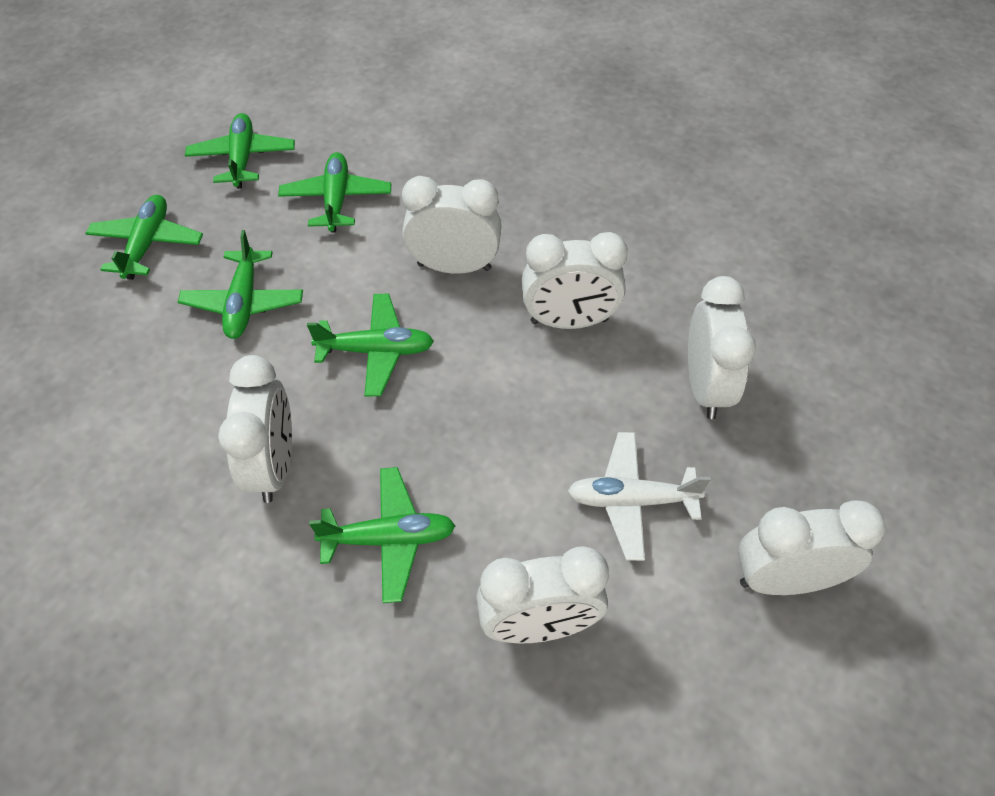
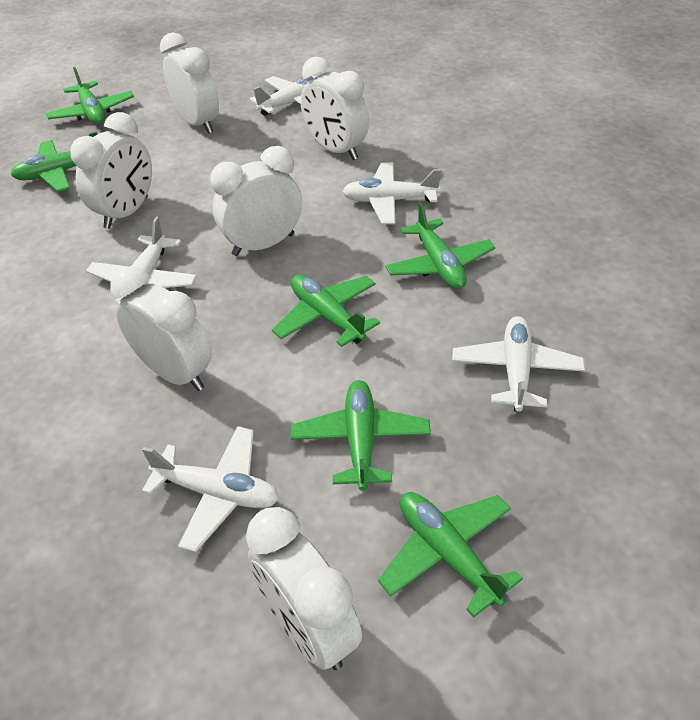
white plane: 1 -> 5

